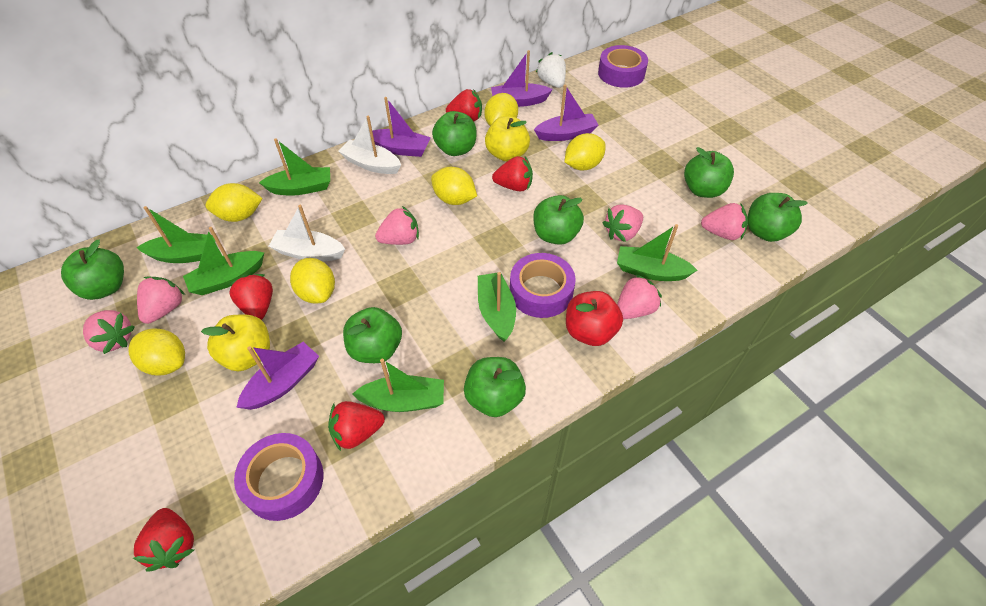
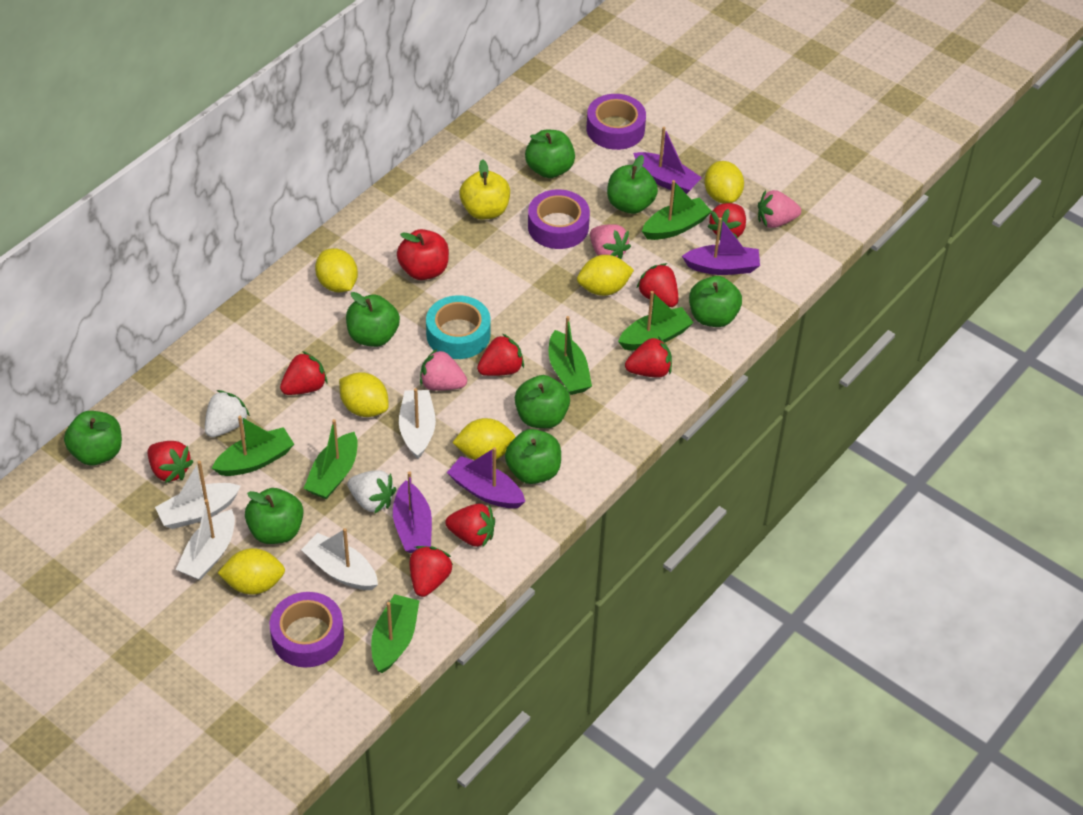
green apple: 7 -> 8
pink strawberry: 6 -> 3
red strawberry: 5 -> 8
turquoise tape: 0 -> 1
white boat: 2 -> 4
white strawberry: 1 -> 2
yellow apple: 2 -> 1

